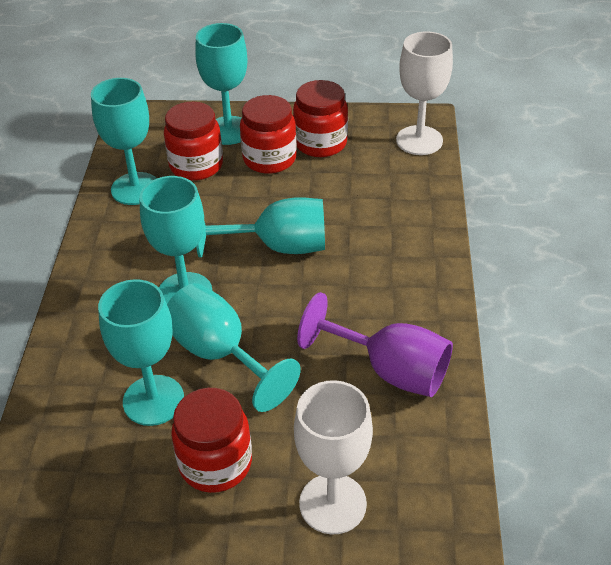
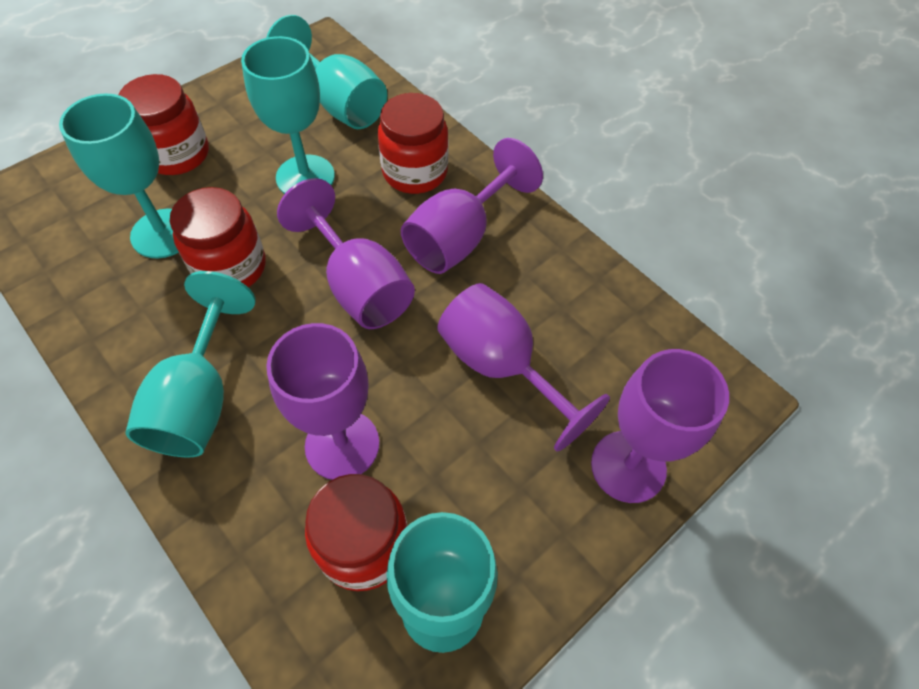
purple goblet: 1 -> 5
turquoise goblet: 6 -> 5
white goblet: 2 -> 0

